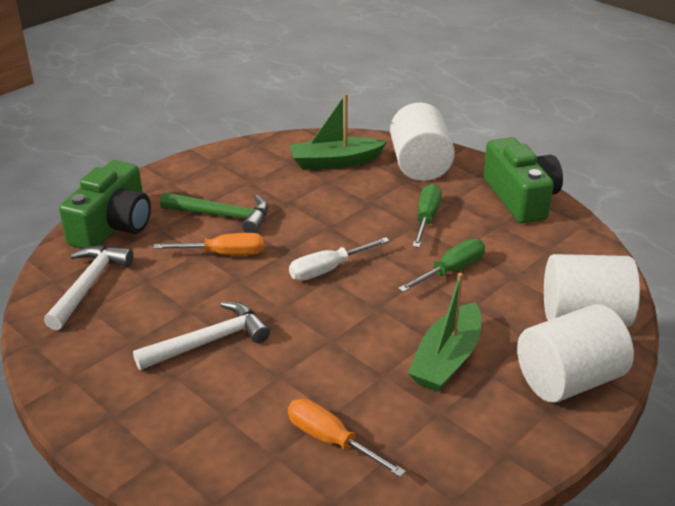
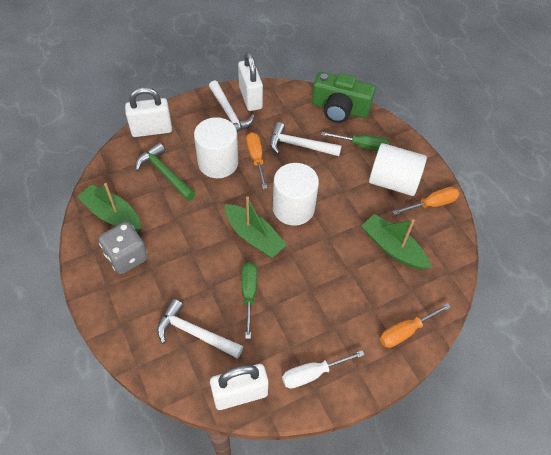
green boat: 2 -> 3
green camera: 2 -> 1
grey dice: 0 -> 1
orange screwdriver: 2 -> 3
white hammer: 2 -> 3
white padlock: 0 -> 3

